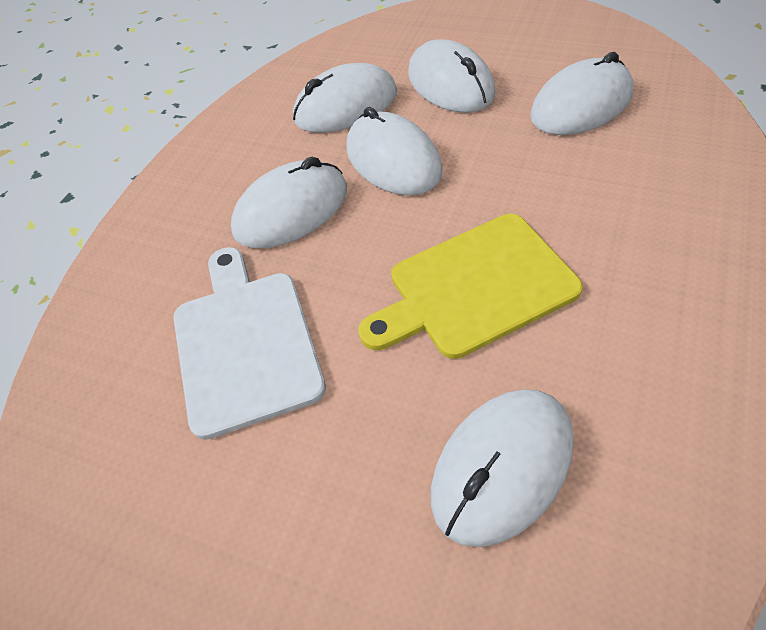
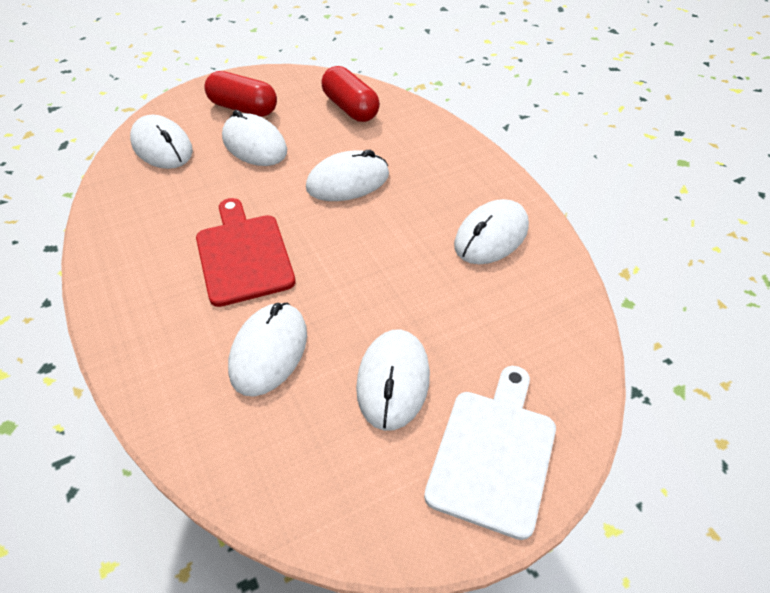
red capsule: 0 -> 2
red cutting board: 0 -> 1
yellow cutting board: 1 -> 0

